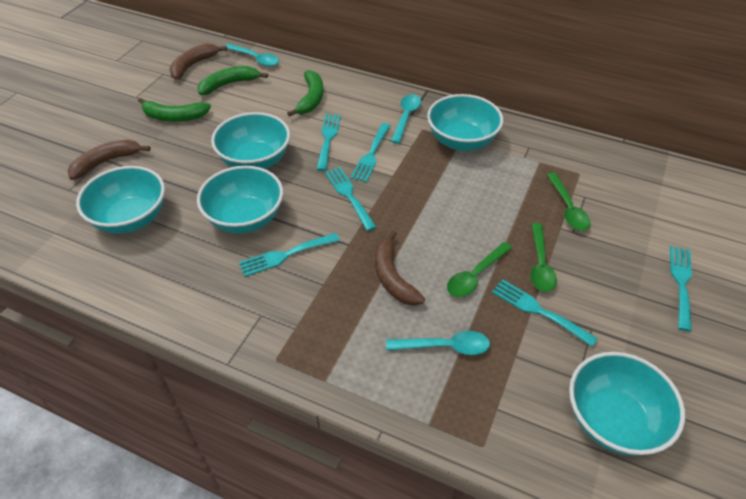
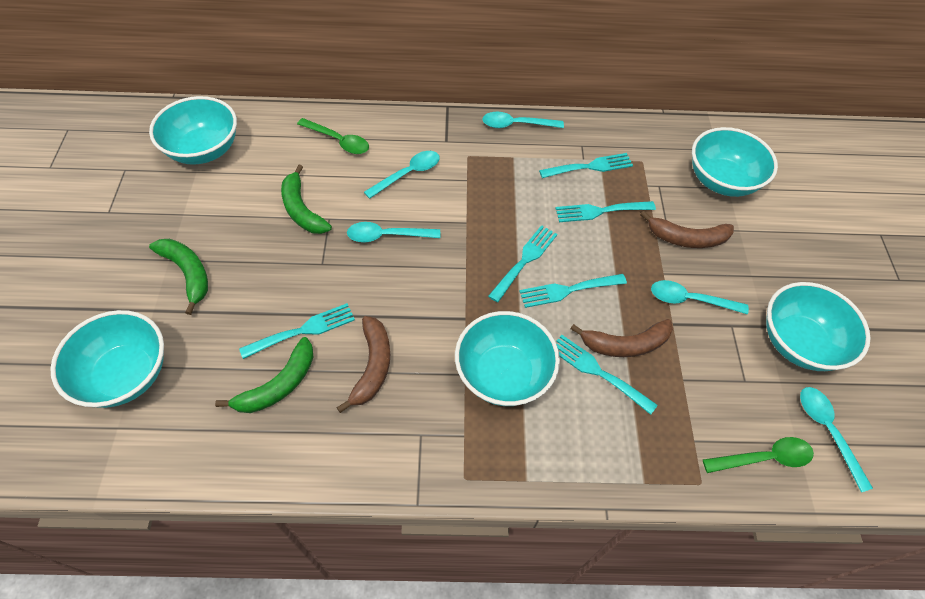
green spoon: 3 -> 2
turquoise spoon: 3 -> 5

